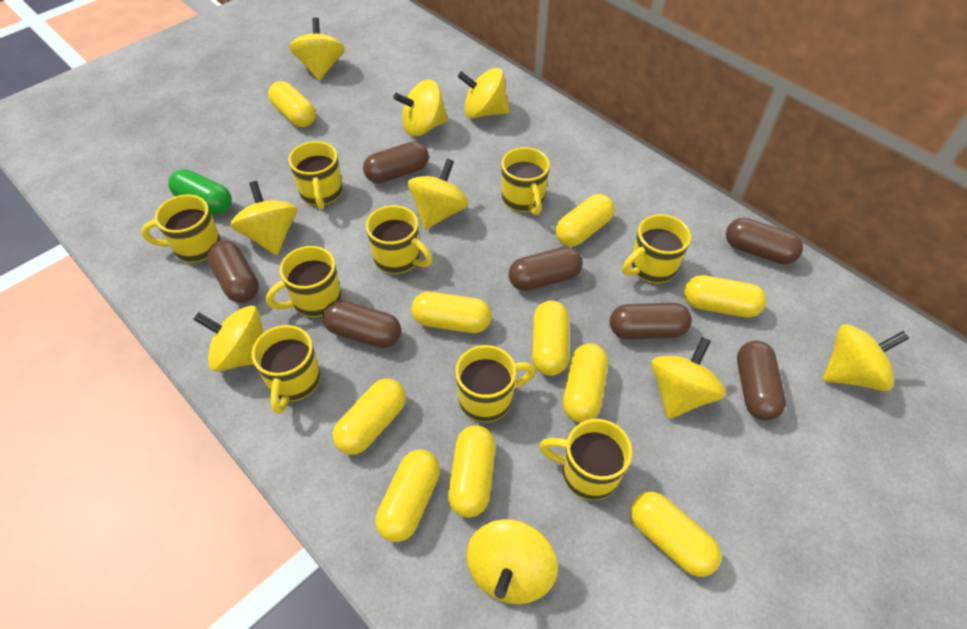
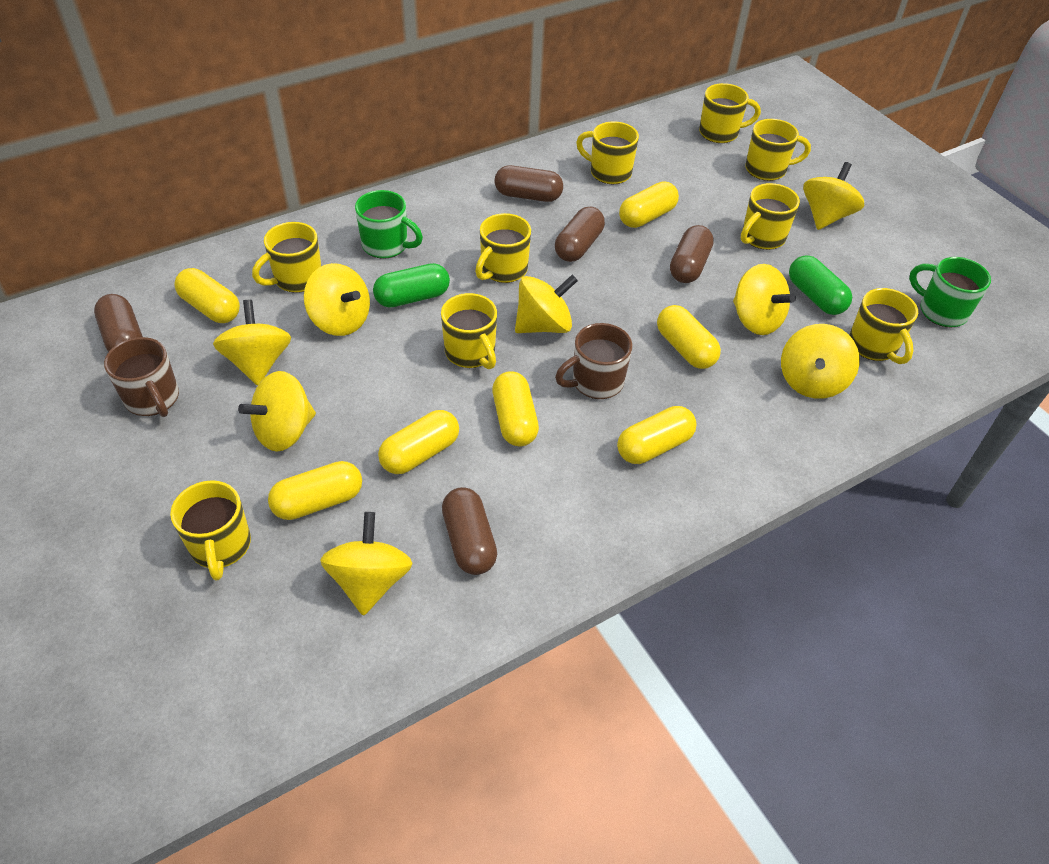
brown capsule: 7 -> 5
brown mug: 0 -> 2
green capsule: 1 -> 2
green mug: 0 -> 2
yellow capsule: 10 -> 7
yellow spinning top: 9 -> 8

